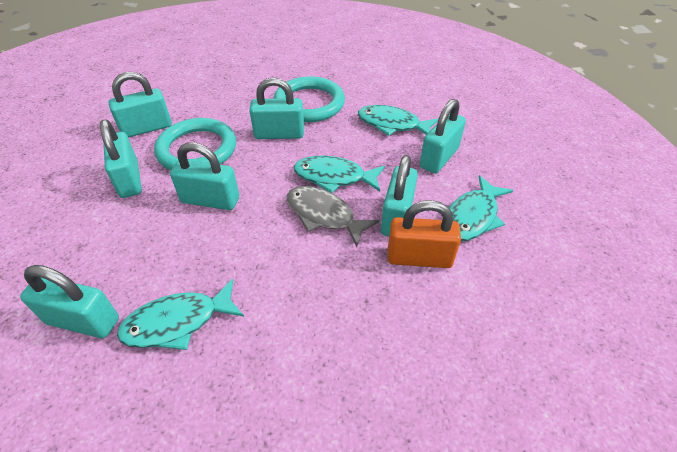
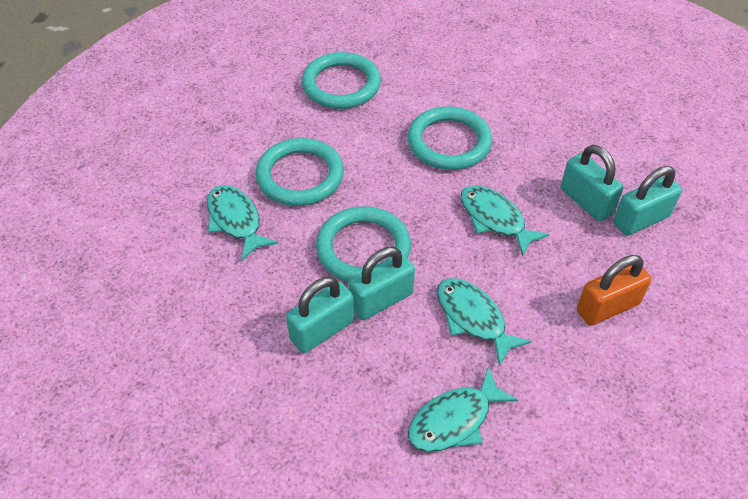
grey fish: 1 -> 0
turquoise padlock: 7 -> 4
turquoise ring: 2 -> 4

